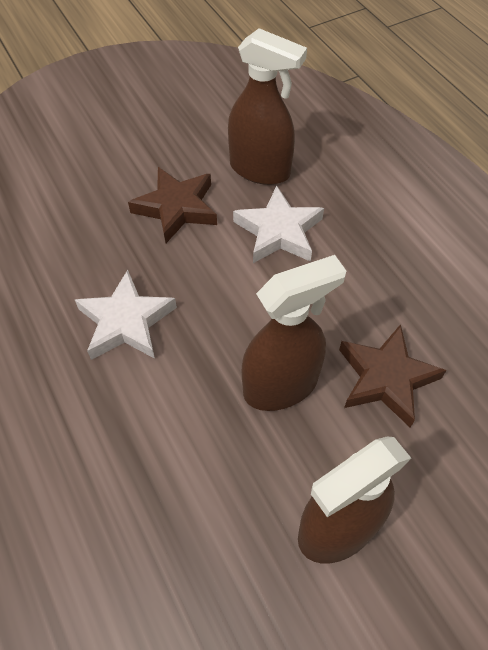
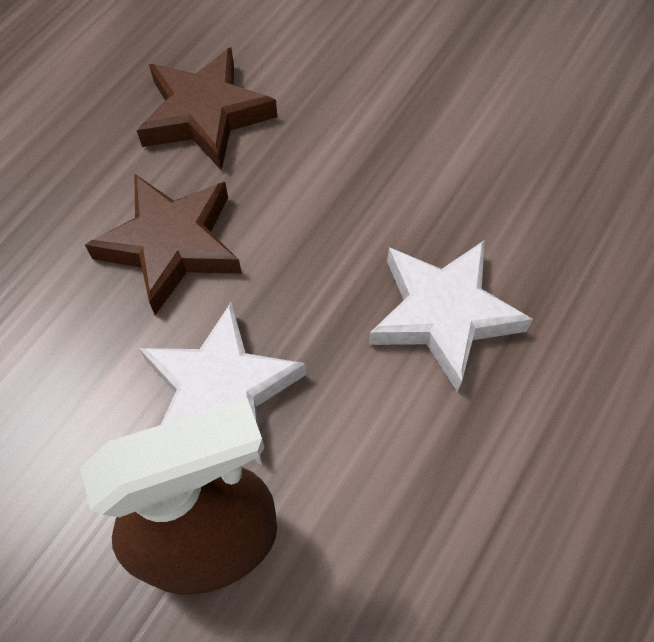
brown spray bottle: 3 -> 1

